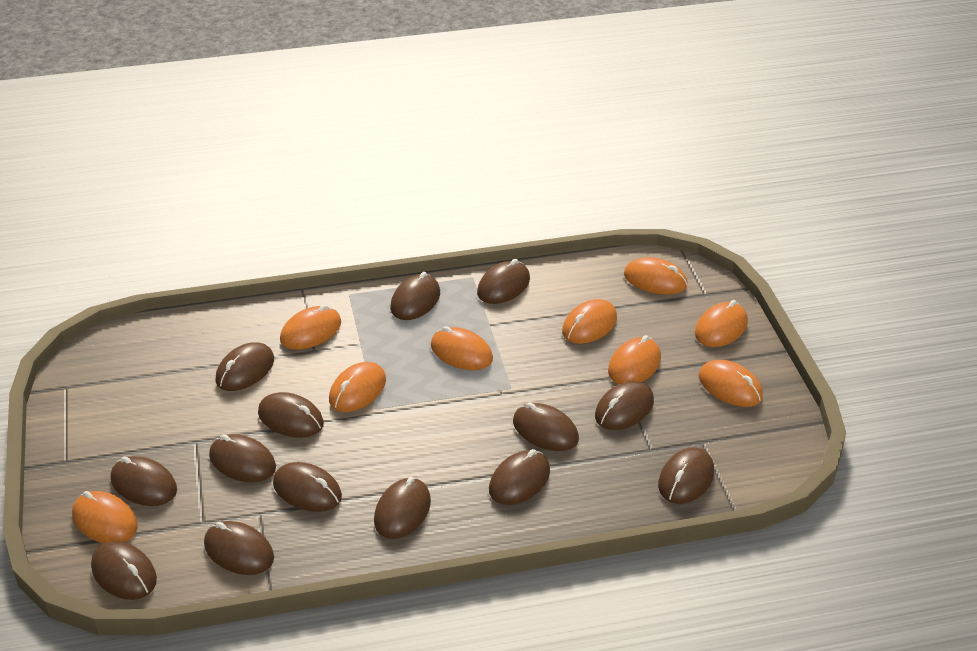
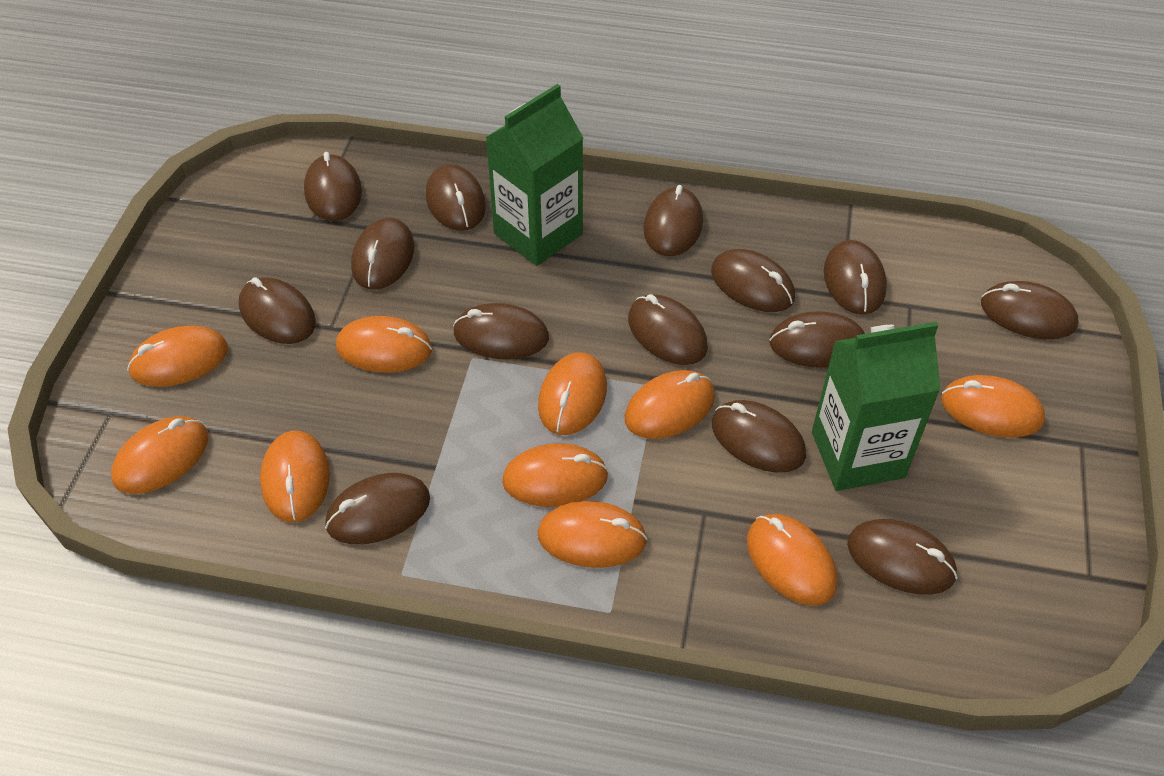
green carton: 0 -> 2
orange mouse: 9 -> 10

